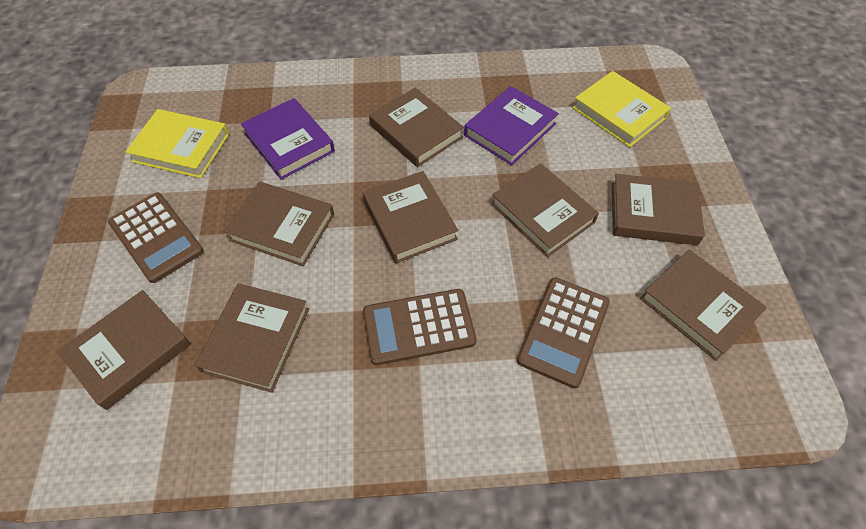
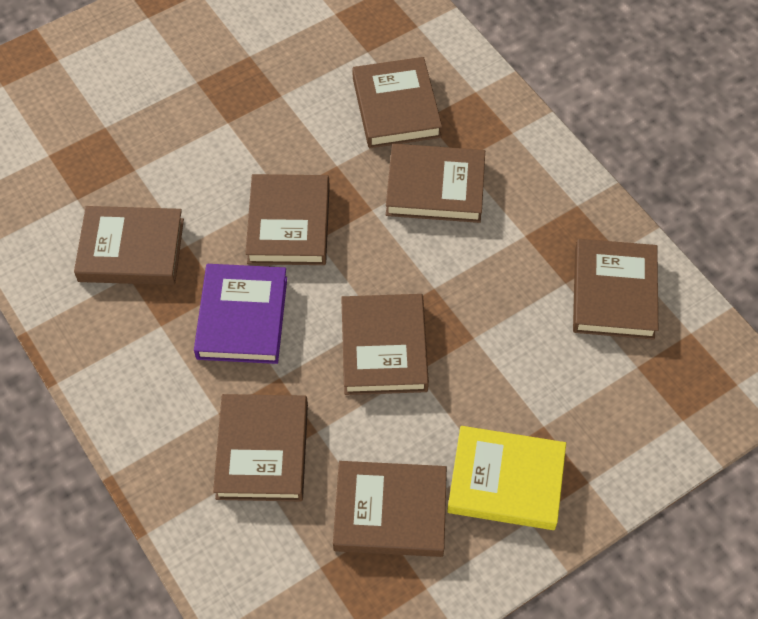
brown calculator: 3 -> 0
purple book: 2 -> 1
yellow book: 2 -> 1

